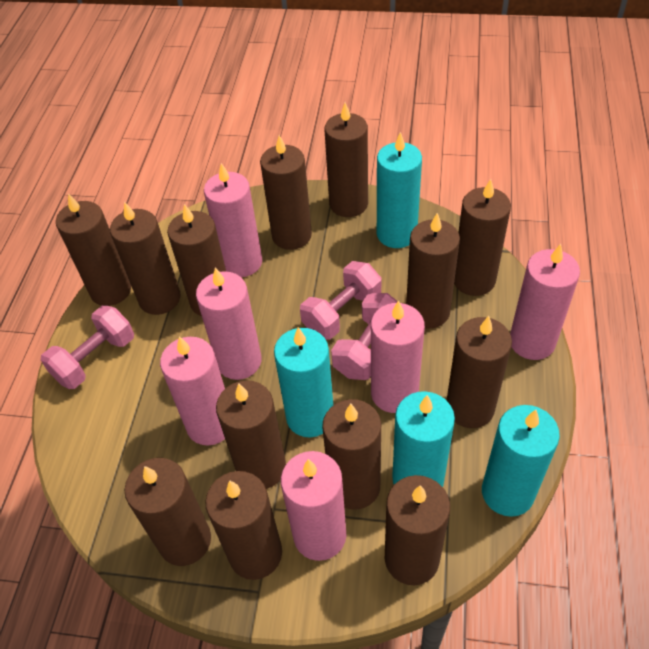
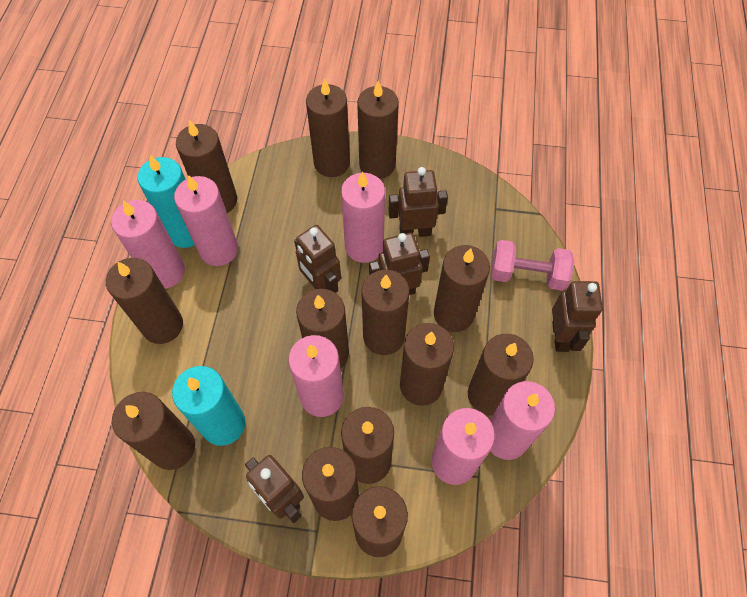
brown robot: 0 -> 5
pink dumbbell: 3 -> 1
turquoise candle: 4 -> 2

